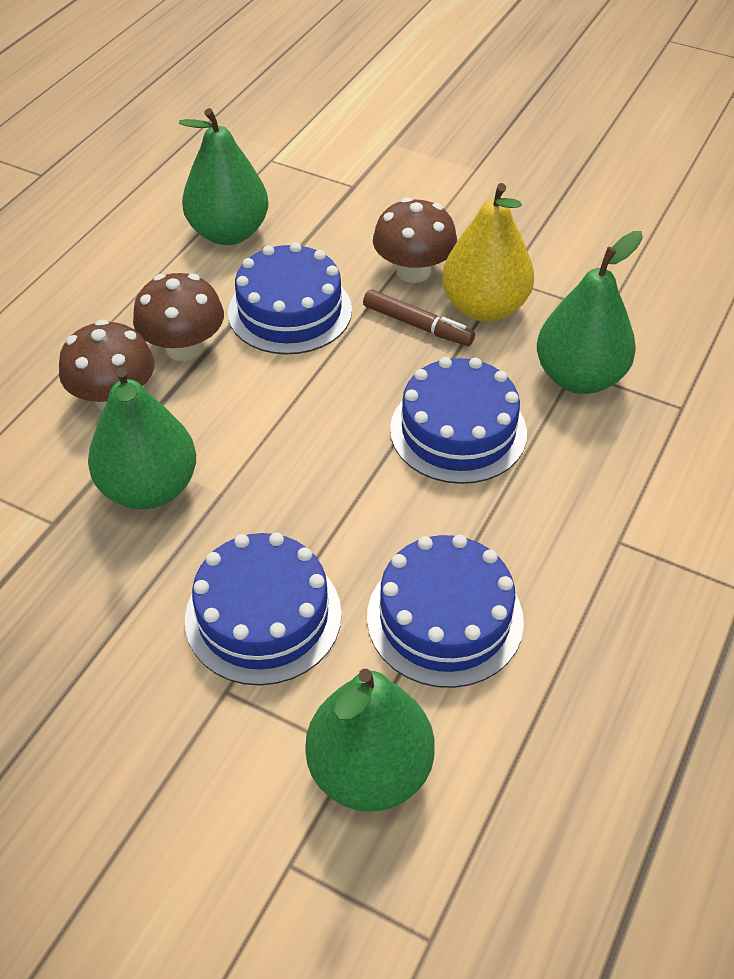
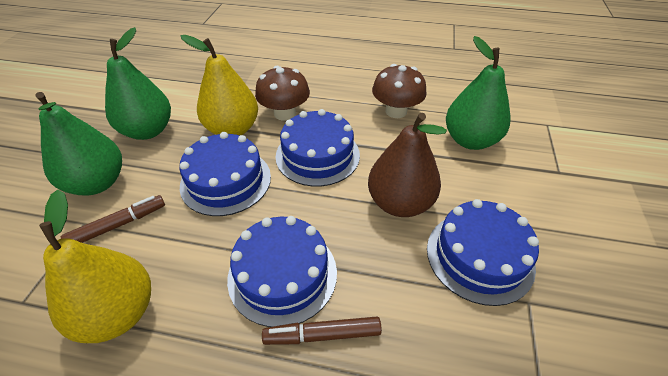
brown marker: 1 -> 2
brown mushroom: 3 -> 2
brown pear: 0 -> 1
green pear: 4 -> 3
yellow pear: 1 -> 2

